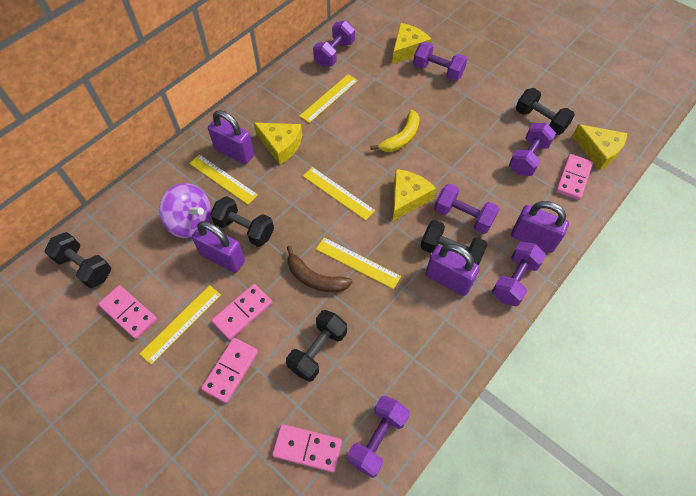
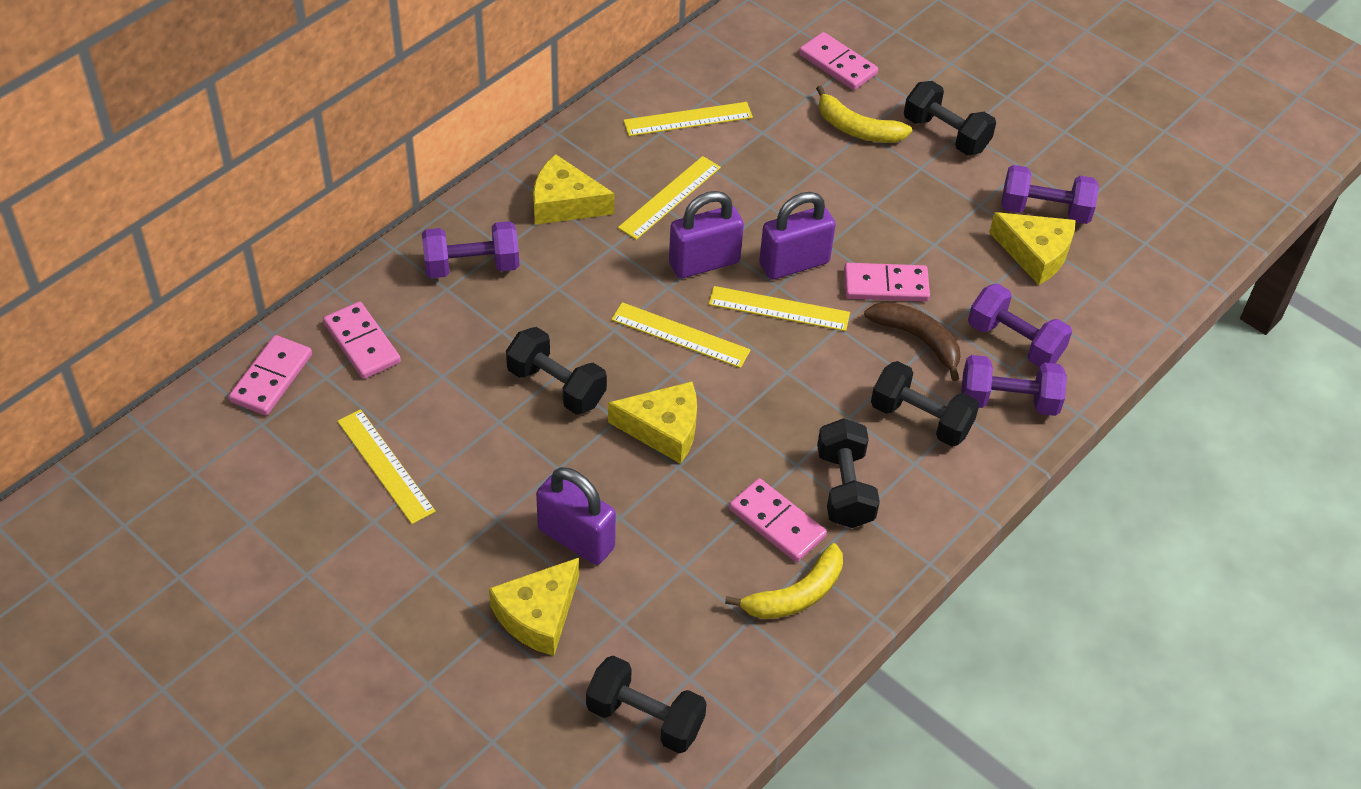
purple dumbbell: 6 -> 4
purple padlock: 4 -> 3
purple spinning top: 1 -> 0
yellow banana: 1 -> 2

